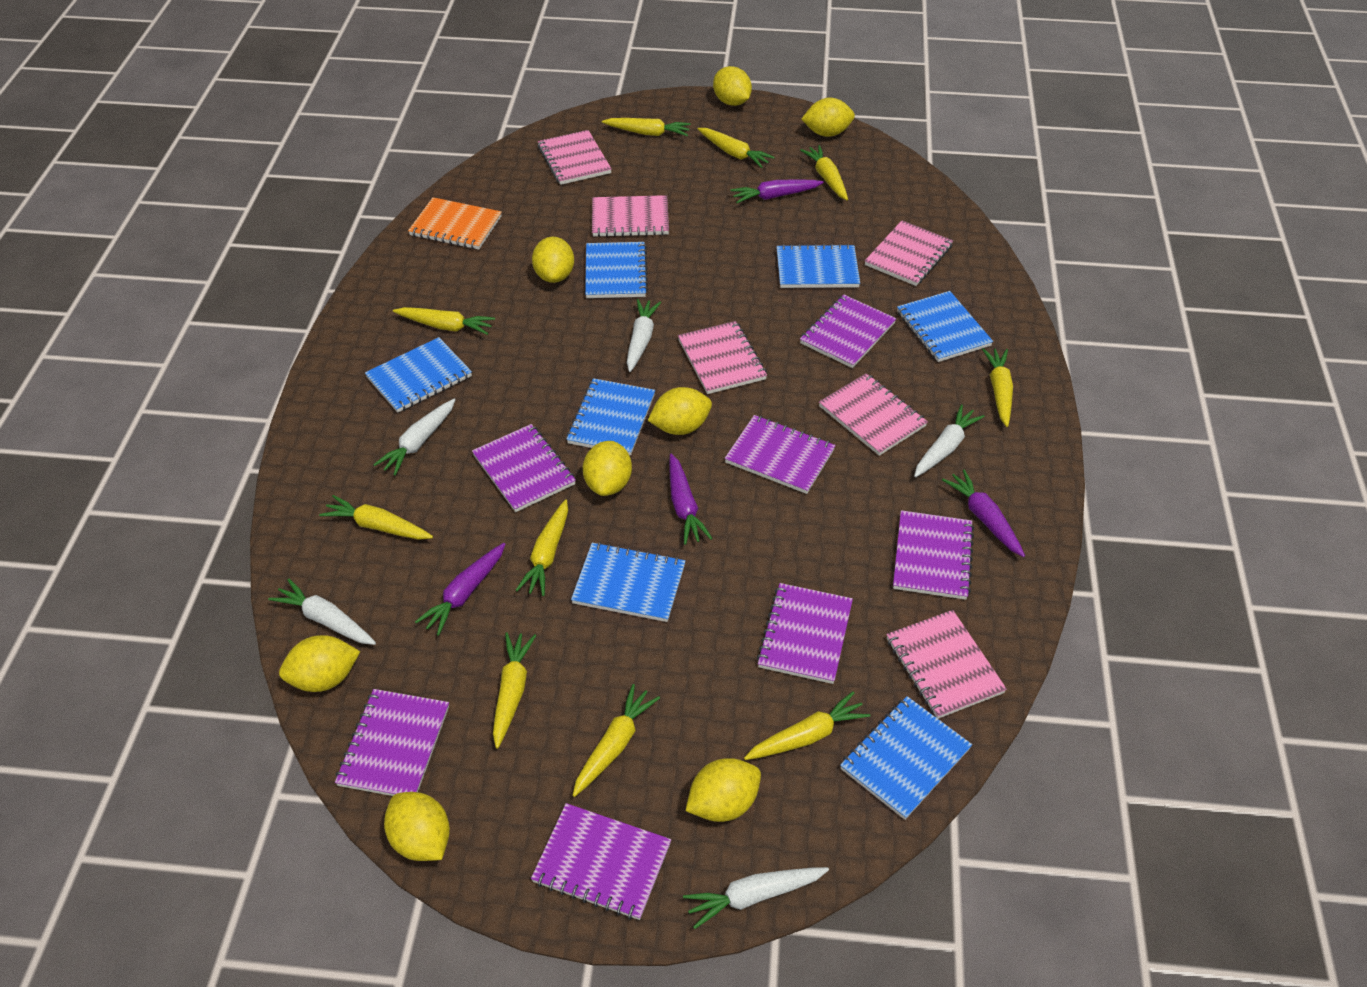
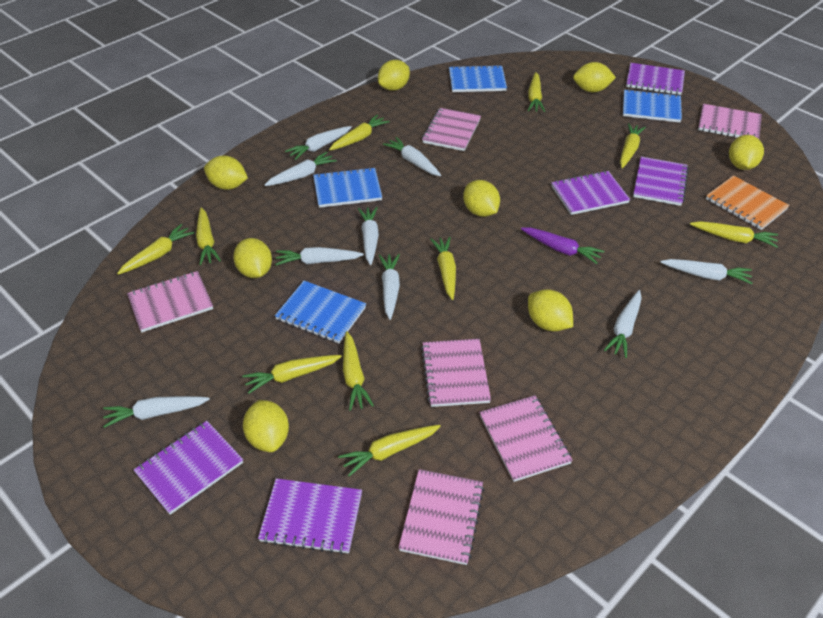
blue notebook: 7 -> 4
purple carrot: 4 -> 1
purple notebook: 7 -> 5
white carrot: 5 -> 9

